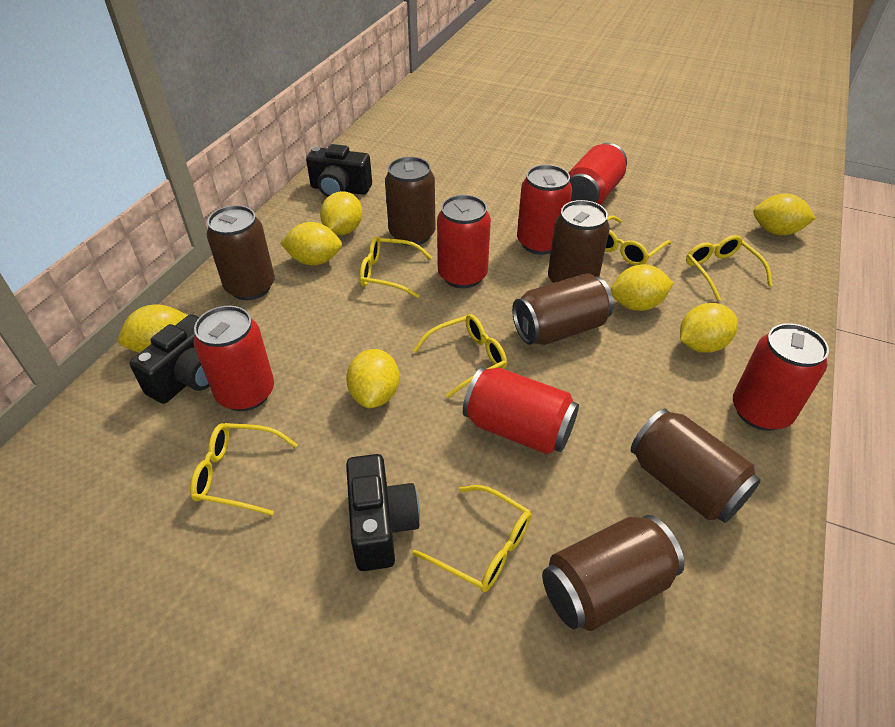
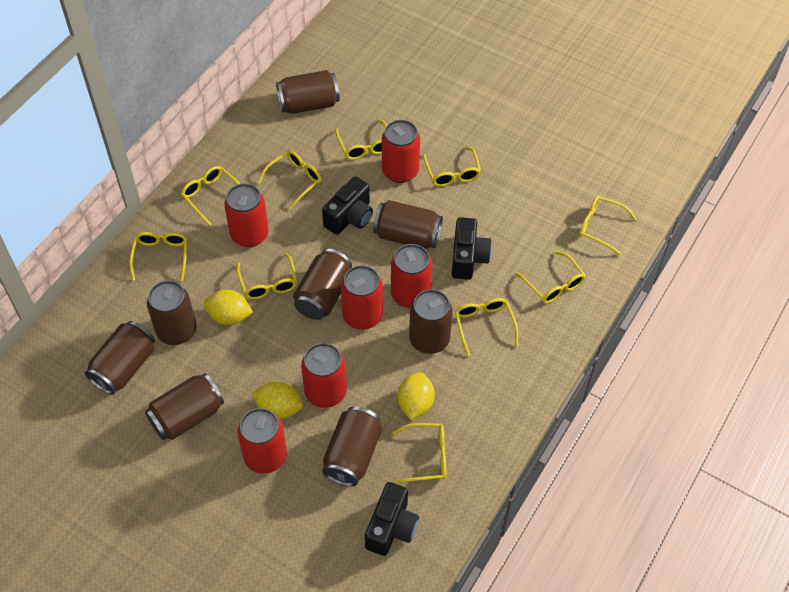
brown can: 6 -> 8
yellow glasses: 6 -> 10
yellow lemon: 7 -> 3

